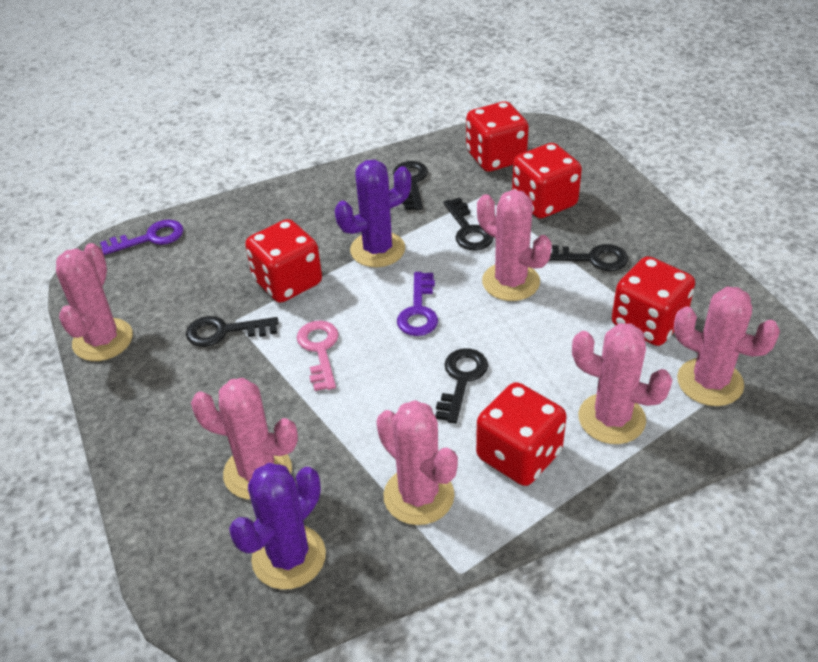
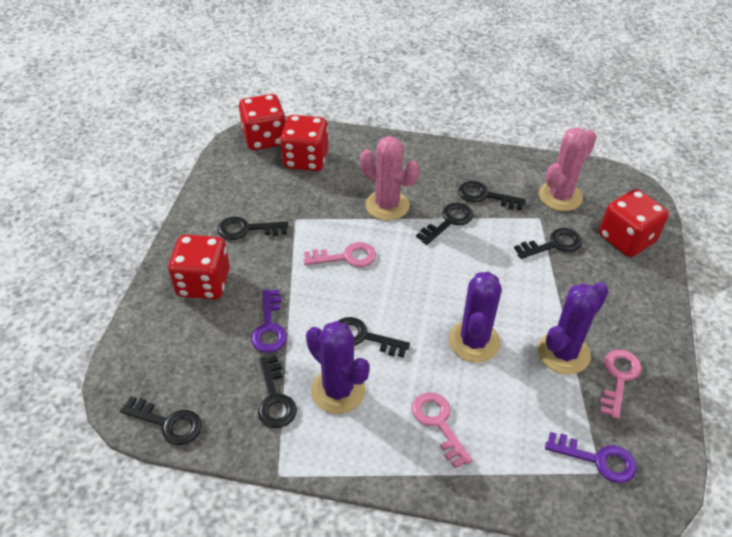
black key: 5 -> 7
pink cactus: 6 -> 2
pink key: 1 -> 3
purple cactus: 2 -> 3
red dice: 5 -> 4

